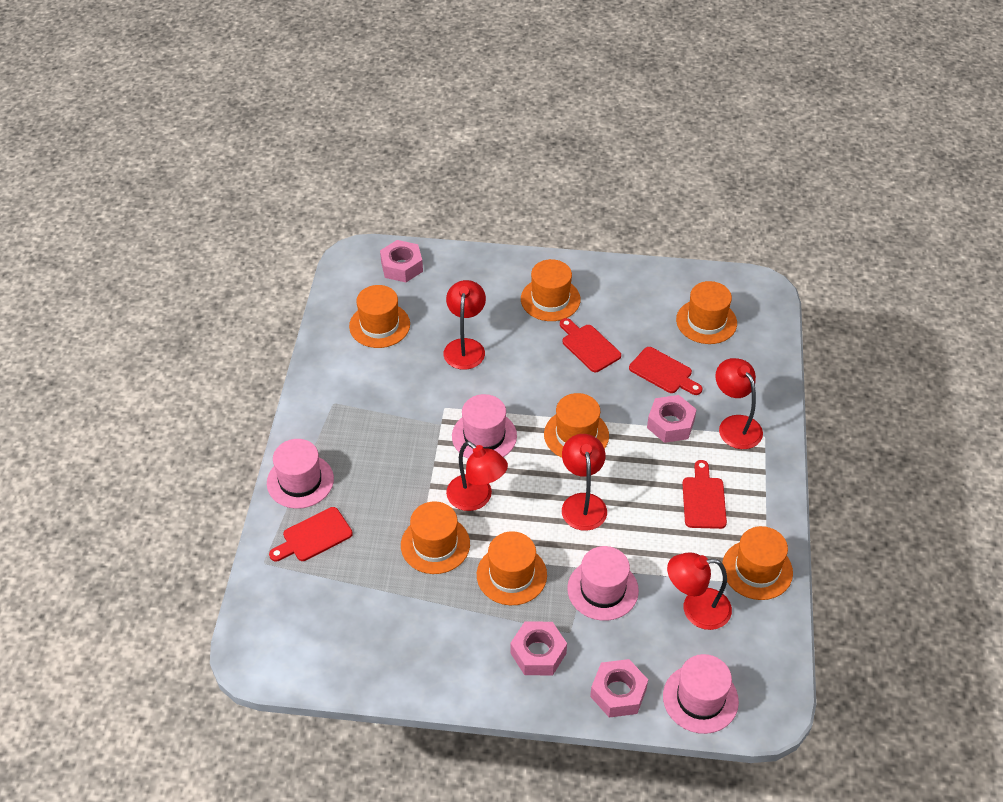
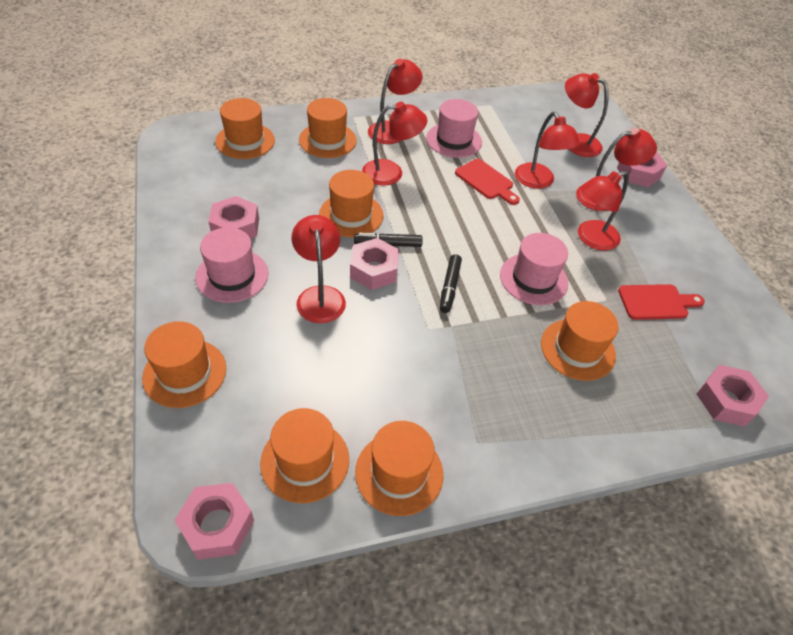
black marker: 0 -> 2
pink hat: 4 -> 3
pink nut: 4 -> 5
red cutting board: 4 -> 2
red lamp: 5 -> 7

